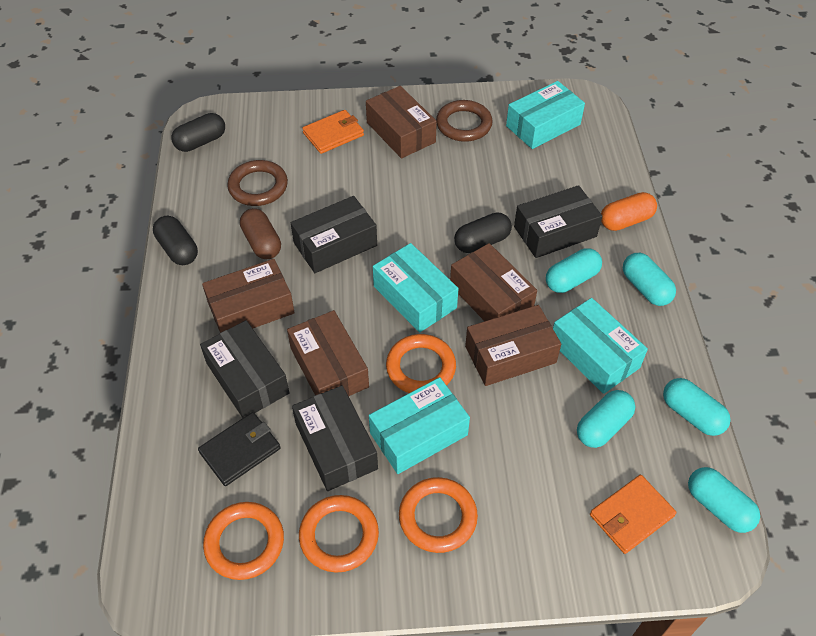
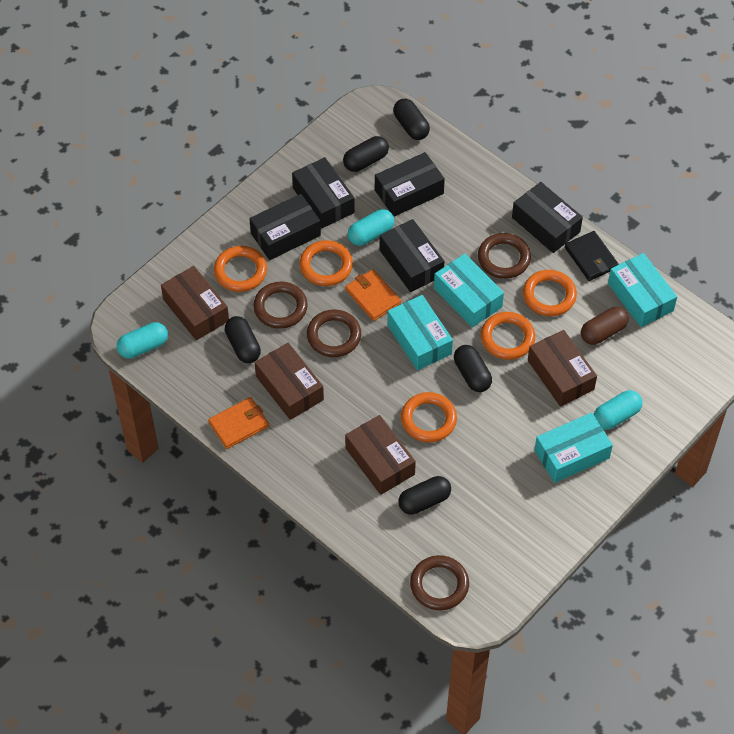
black box: 4 -> 5
black capsule: 3 -> 5
brown box: 5 -> 4
brown ring: 2 -> 4
orange capsule: 1 -> 0
orange ring: 4 -> 5
turquoise capsule: 5 -> 3

